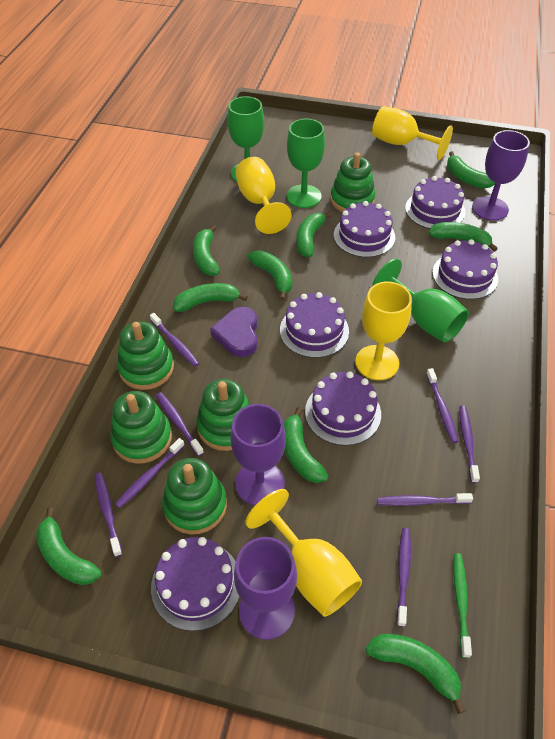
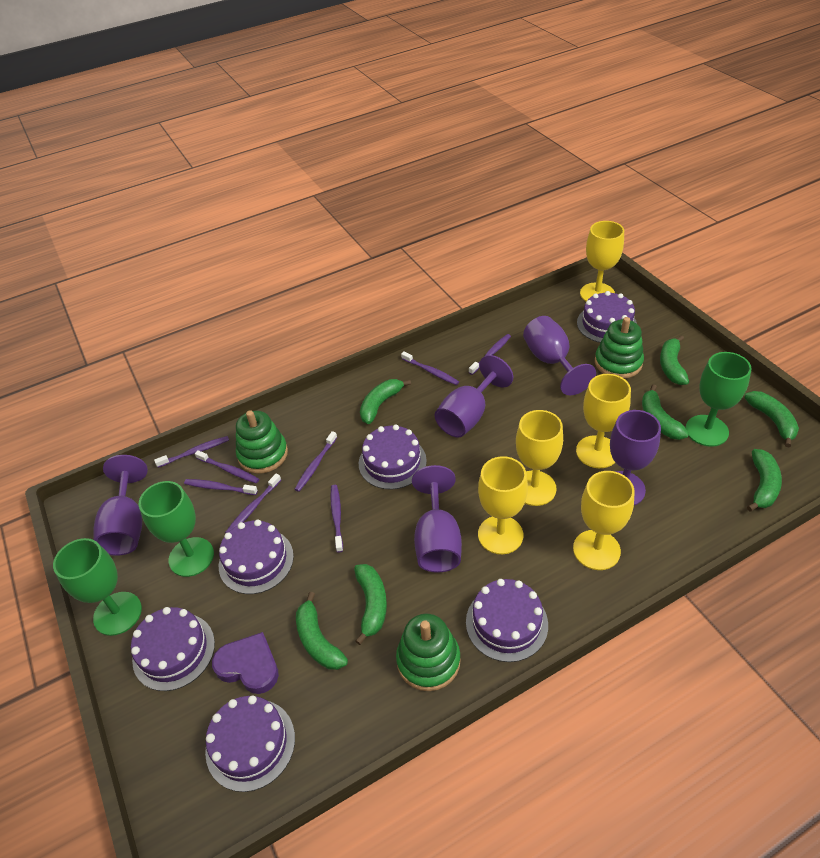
green banana: 9 -> 7
green stacking toy: 5 -> 3
green toothbrush: 1 -> 0
purple goblet: 3 -> 5
yellow goblet: 4 -> 5

